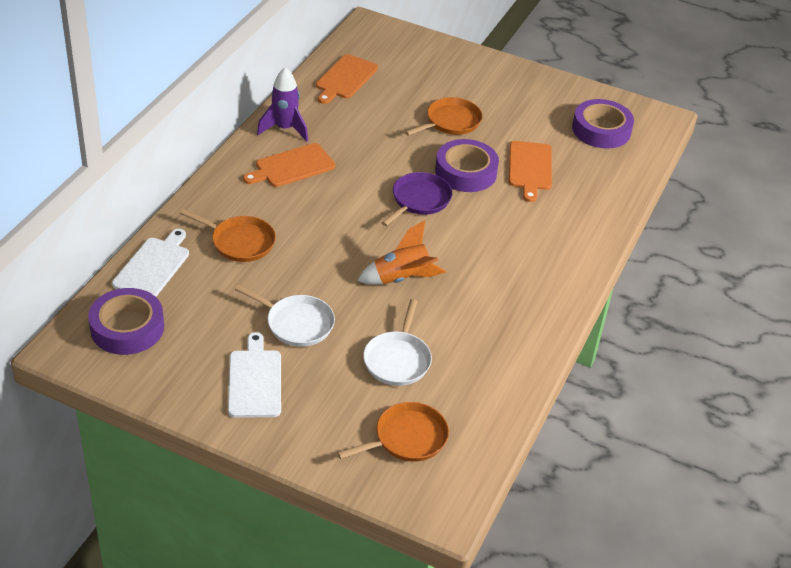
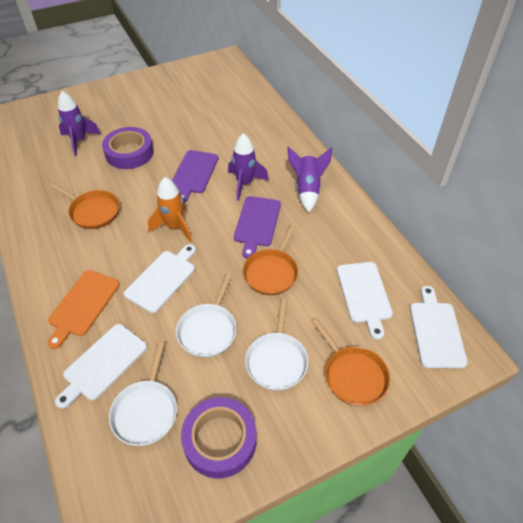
orange cutting board: 3 -> 1
purple cutting board: 0 -> 2
purple pan: 1 -> 0
purple rocket: 1 -> 3
purple tape: 3 -> 2
white cutting board: 2 -> 4
white pan: 2 -> 3

